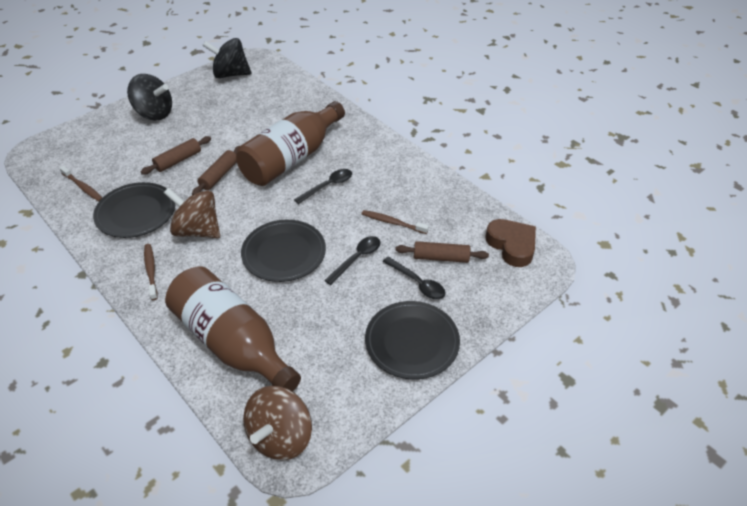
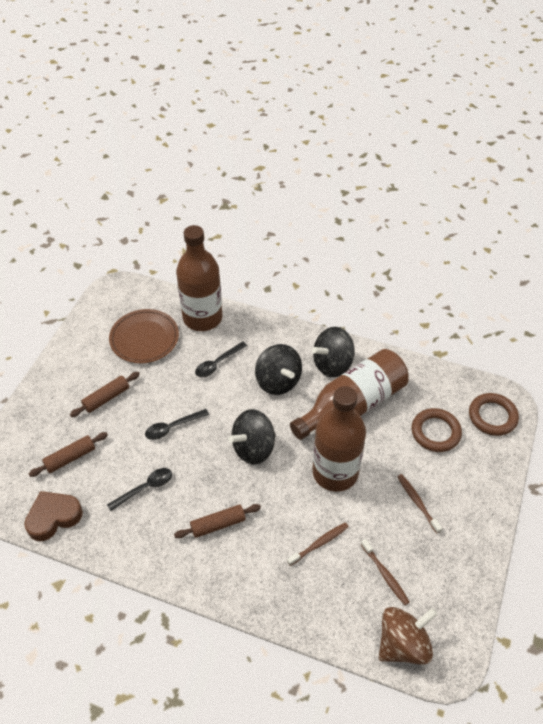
black plate: 3 -> 0
black spinning top: 2 -> 3
brown bottle: 2 -> 3
brown plate: 0 -> 1
brown ring: 0 -> 2
brown spinning top: 2 -> 1

